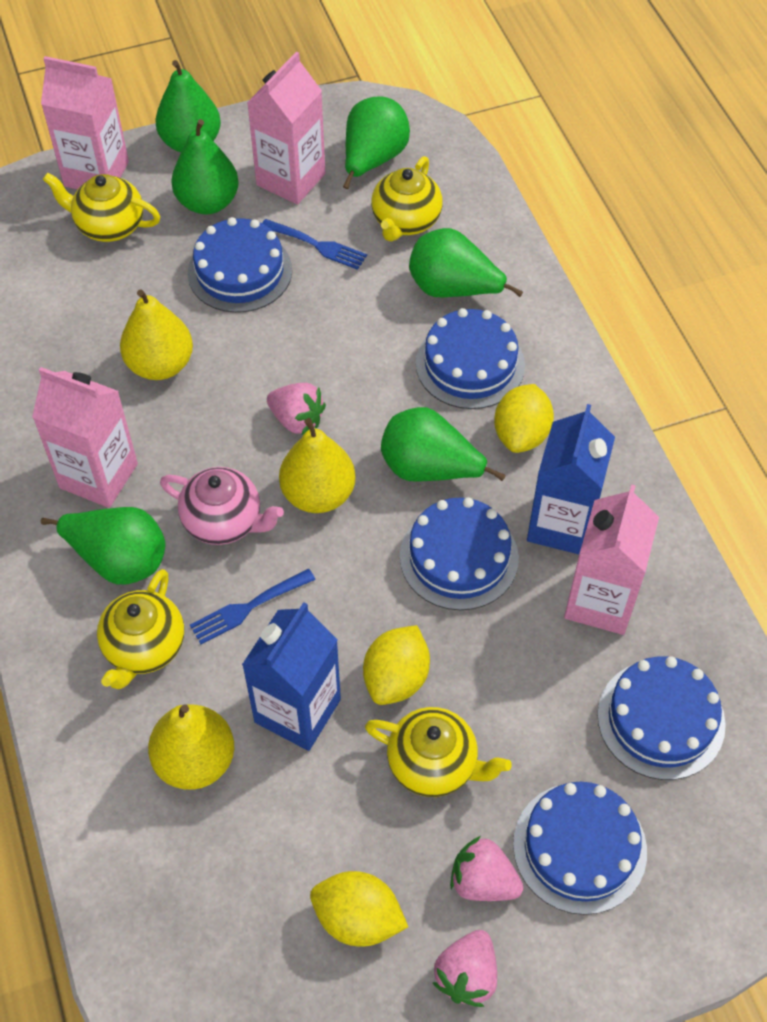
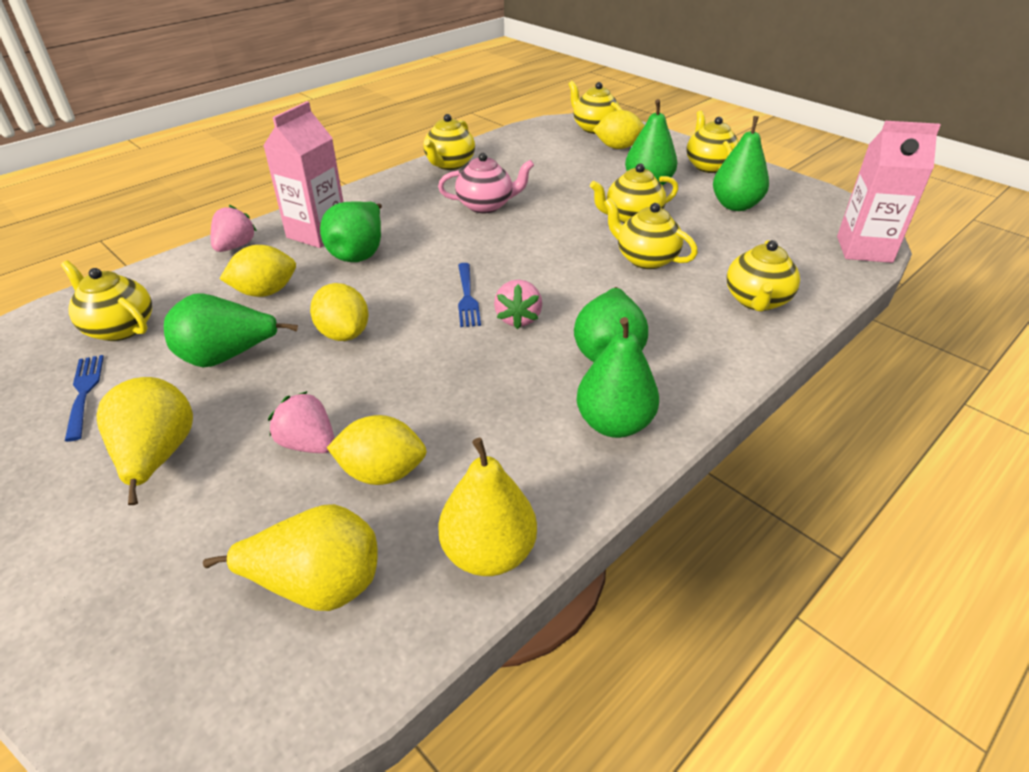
blue cake: 5 -> 0
blue carton: 2 -> 0
pink carton: 4 -> 2
yellow lemon: 3 -> 4
yellow teapot: 4 -> 7

